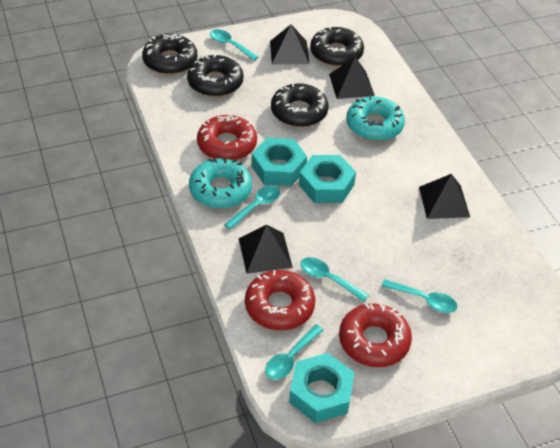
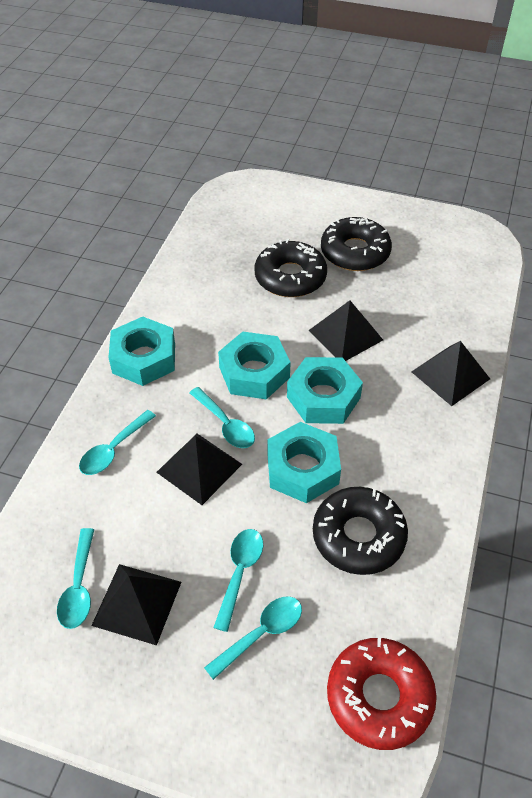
black donut: 4 -> 3
red donut: 3 -> 1
turquoise donut: 2 -> 0
turquoise nut: 3 -> 4

